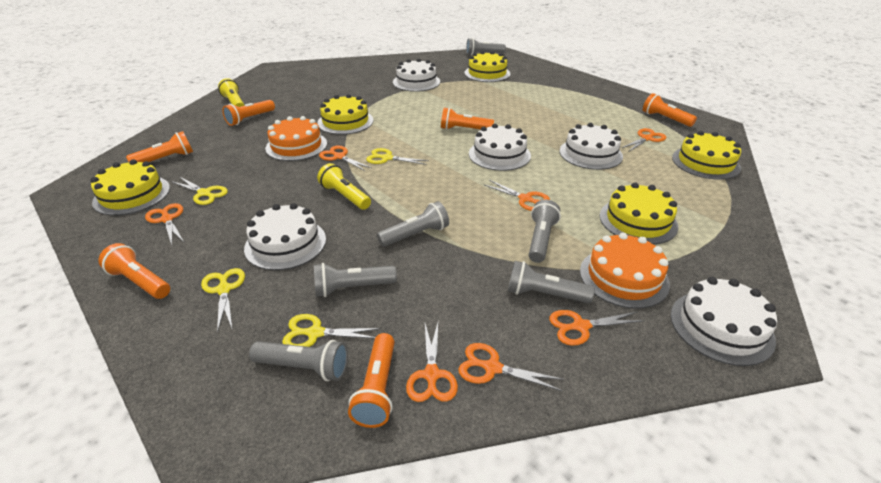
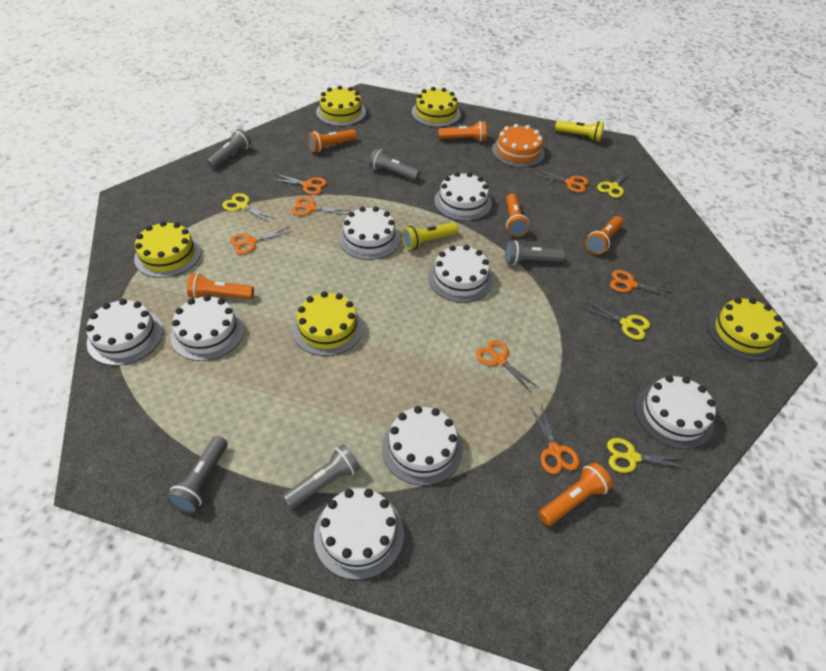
grey flashlight: 6 -> 5
orange cake: 2 -> 1
white cake: 5 -> 8

